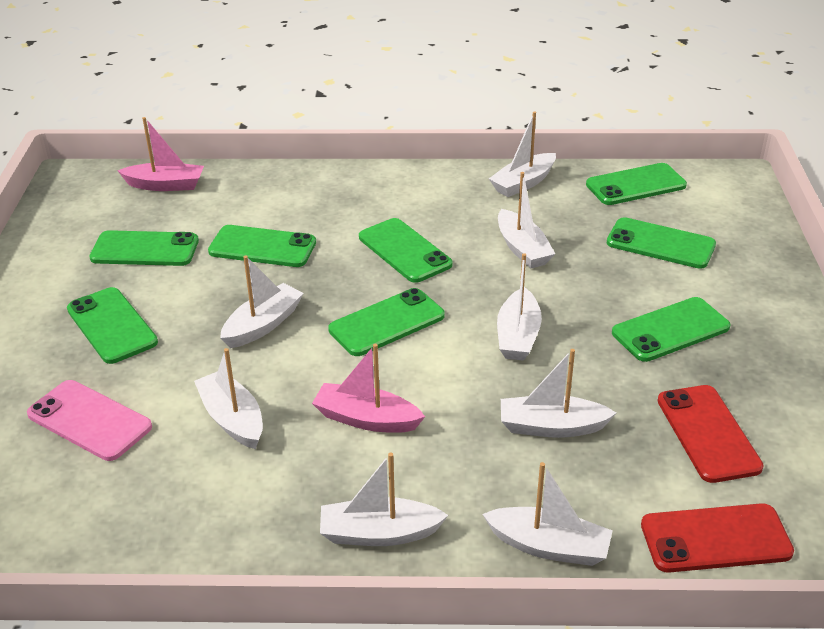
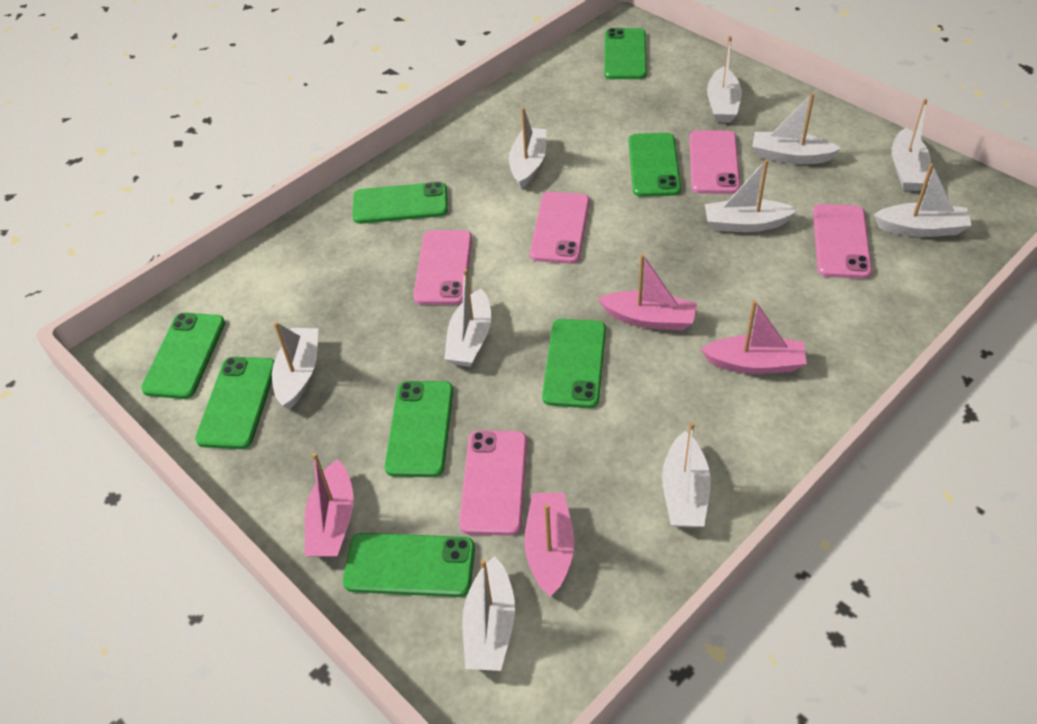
pink boat: 2 -> 4
pink phone: 1 -> 5
red phone: 2 -> 0
white boat: 8 -> 10

